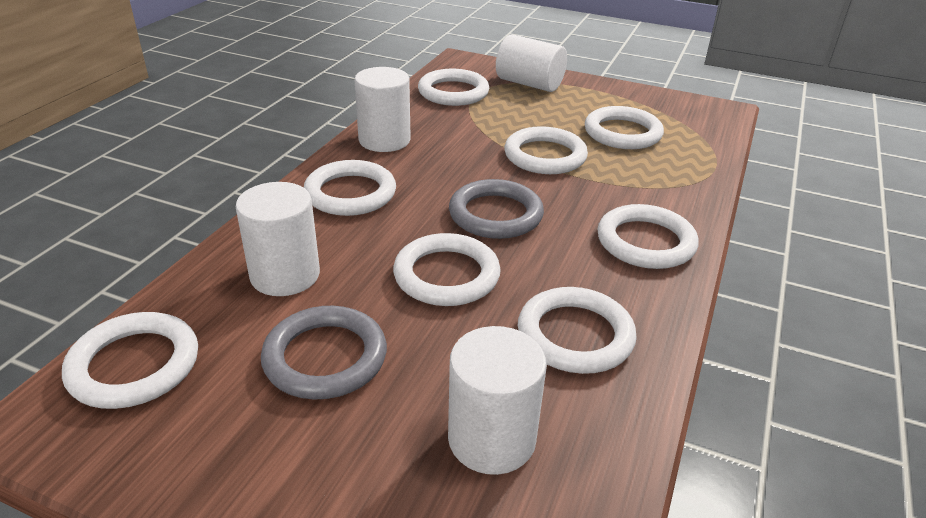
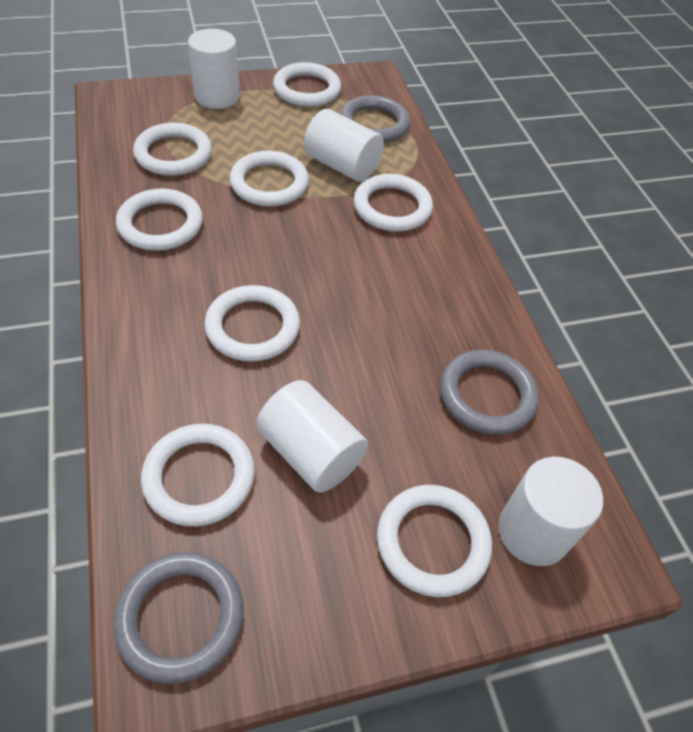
grey ring: 2 -> 3

